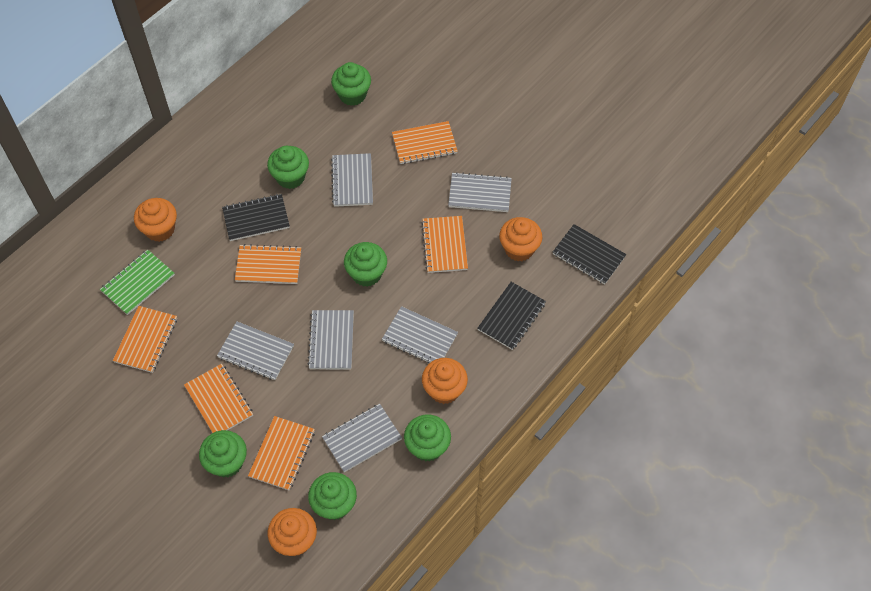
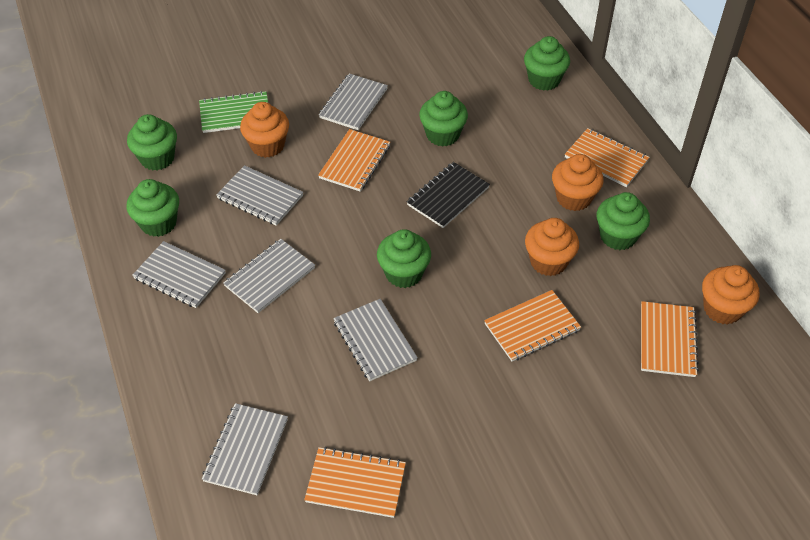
black notebook: 3 -> 1
orange notebook: 6 -> 5

